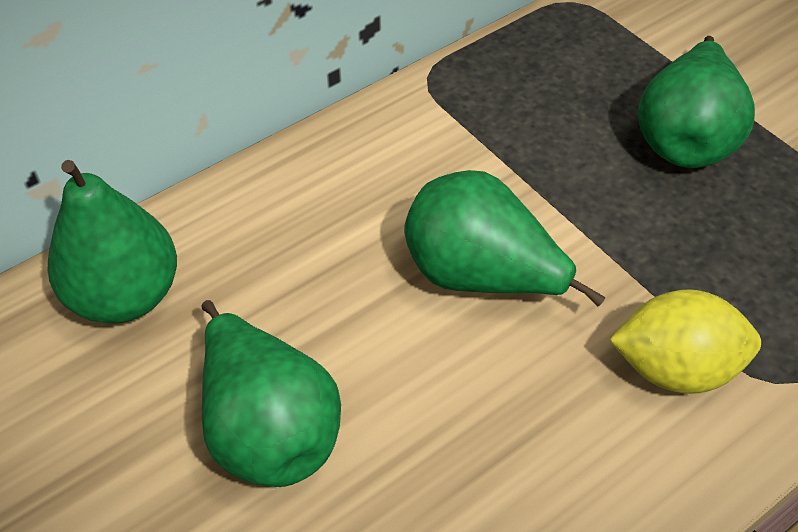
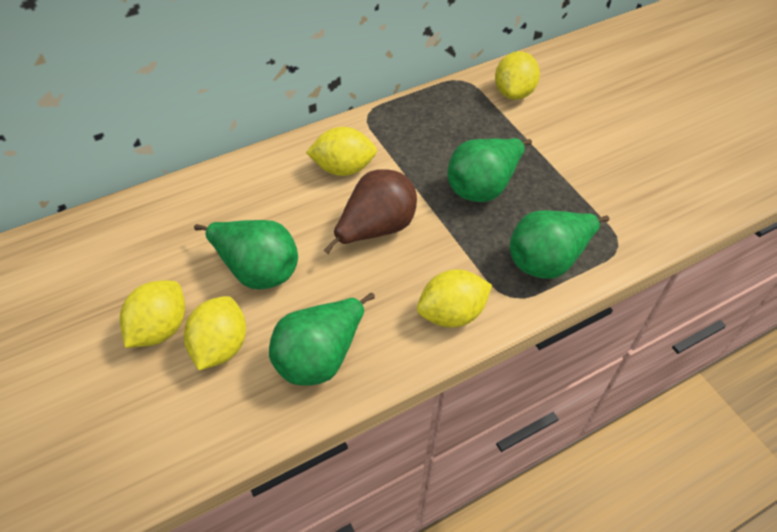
brown pear: 0 -> 1
yellow lemon: 1 -> 5

